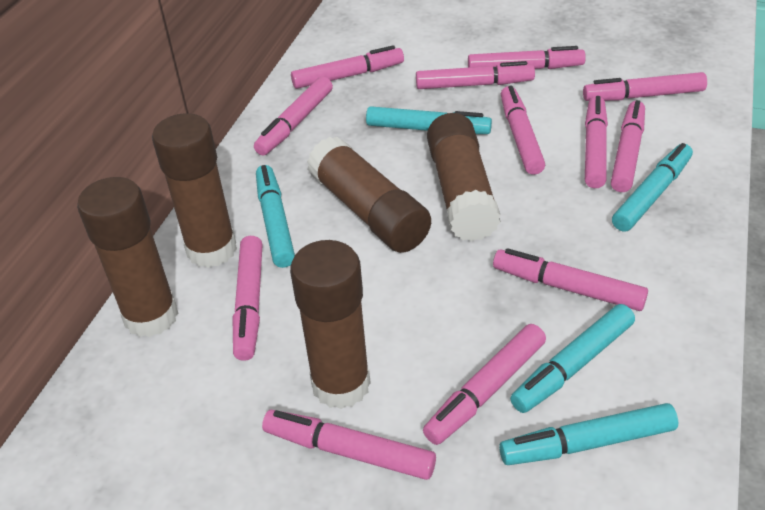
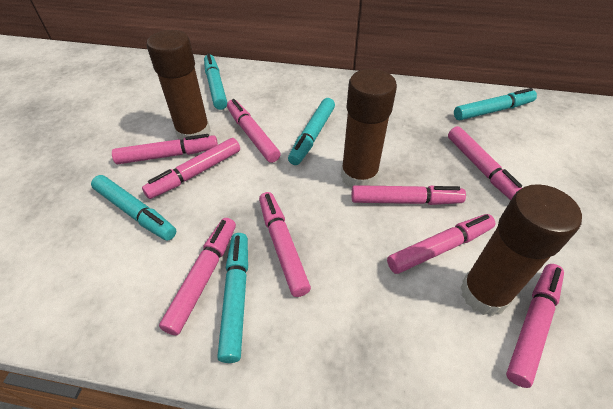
brown glue stick: 5 -> 3
pink marker: 12 -> 9

